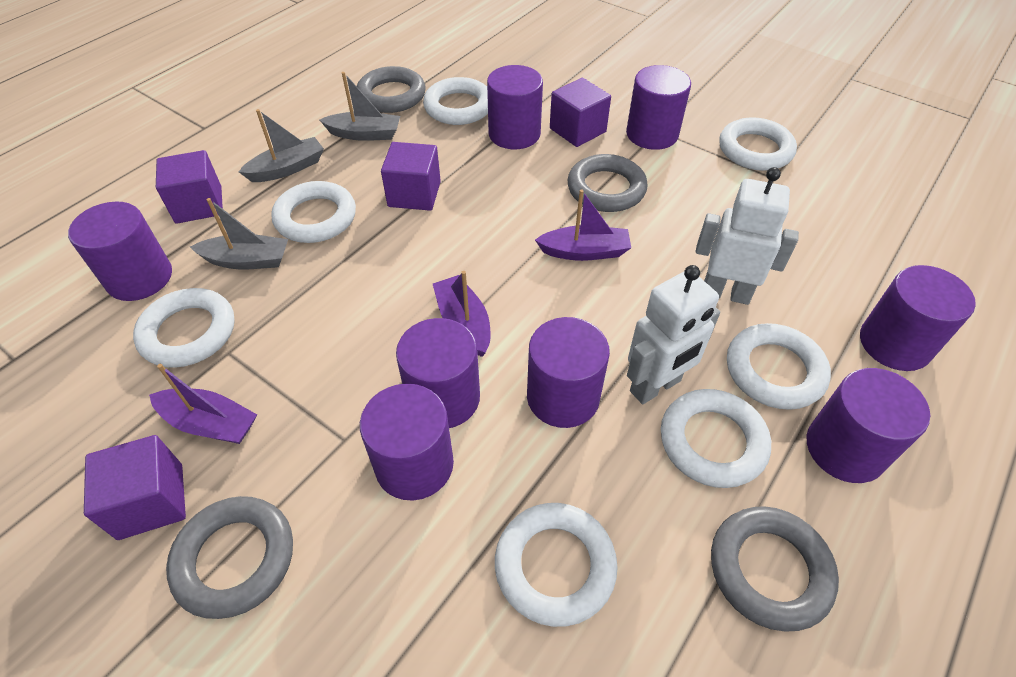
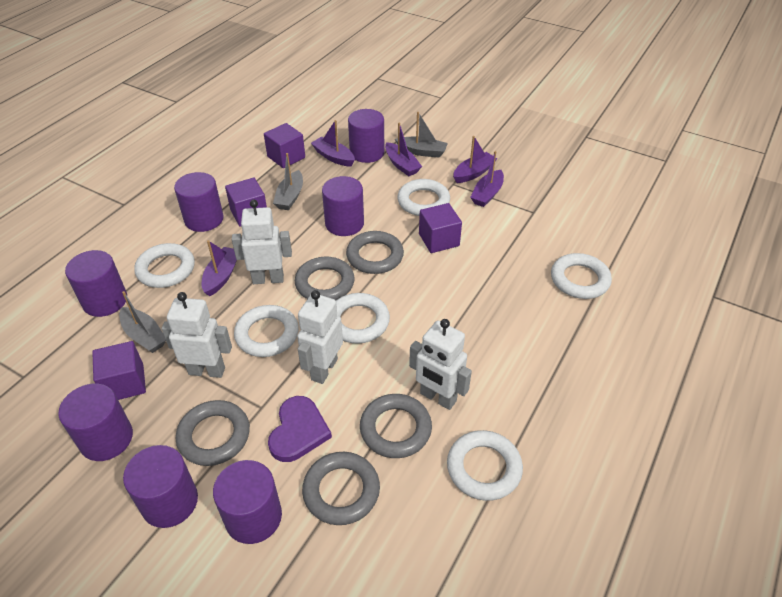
grey ring: 4 -> 5
purple boat: 3 -> 5
purple cylinder: 8 -> 7
purple heart: 0 -> 1
white ring: 7 -> 6
white robot: 2 -> 4

